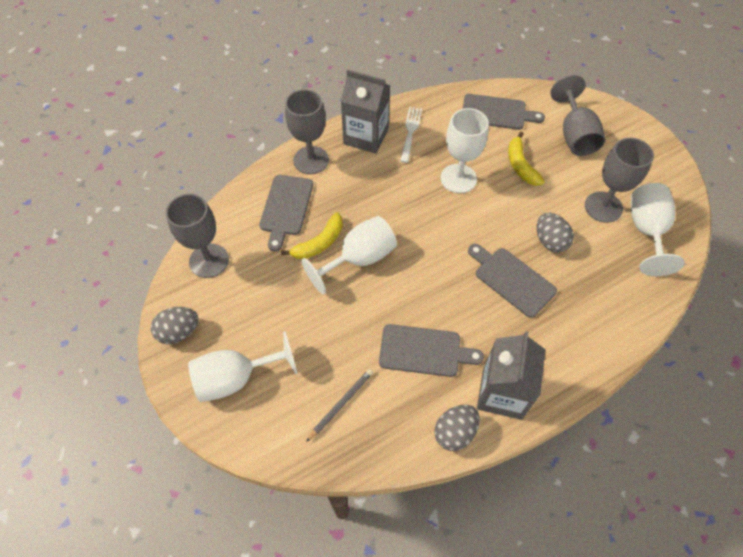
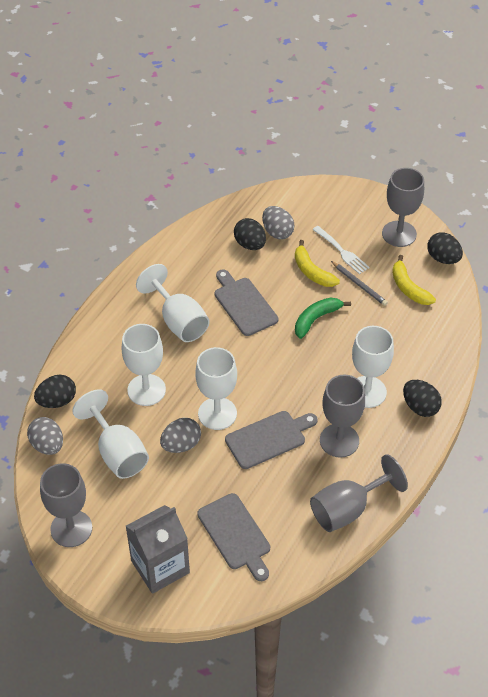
black egg: 0 -> 4
green banana: 0 -> 1
grey carton: 2 -> 1
grey cutting board: 4 -> 3
white goblet: 4 -> 5

